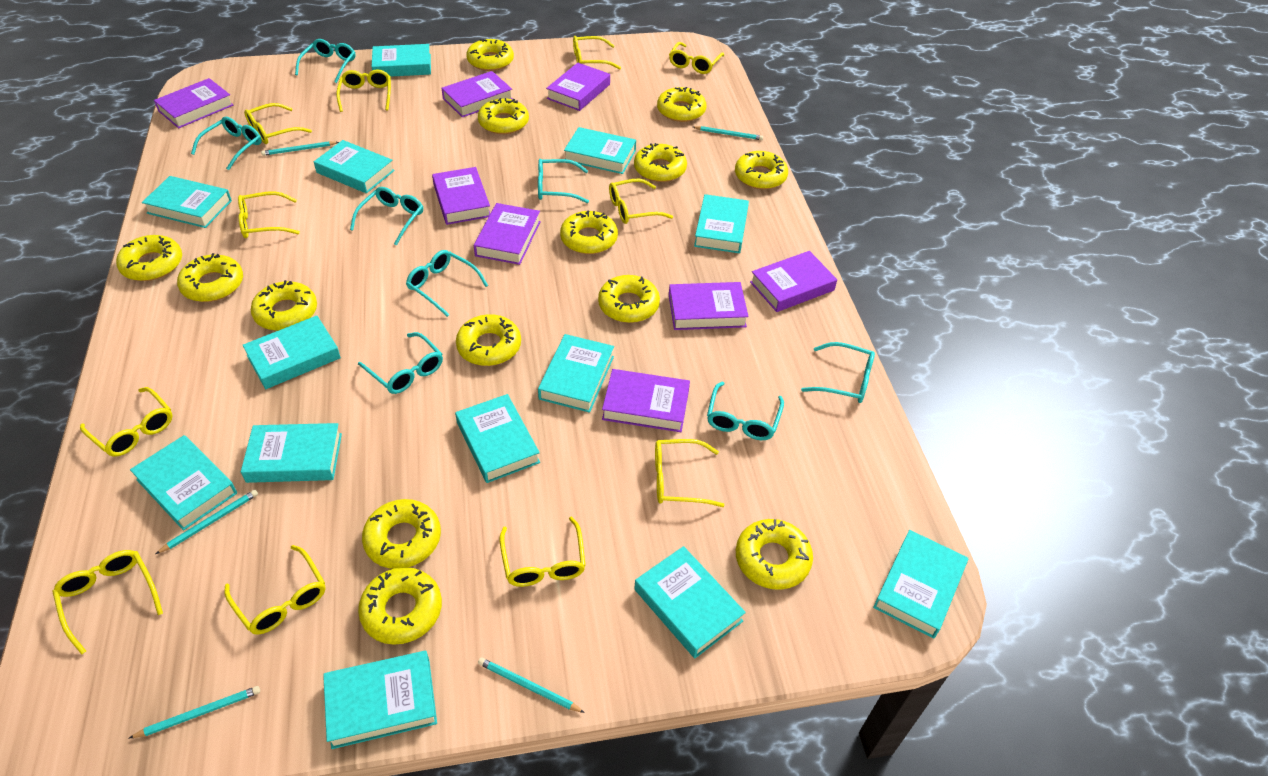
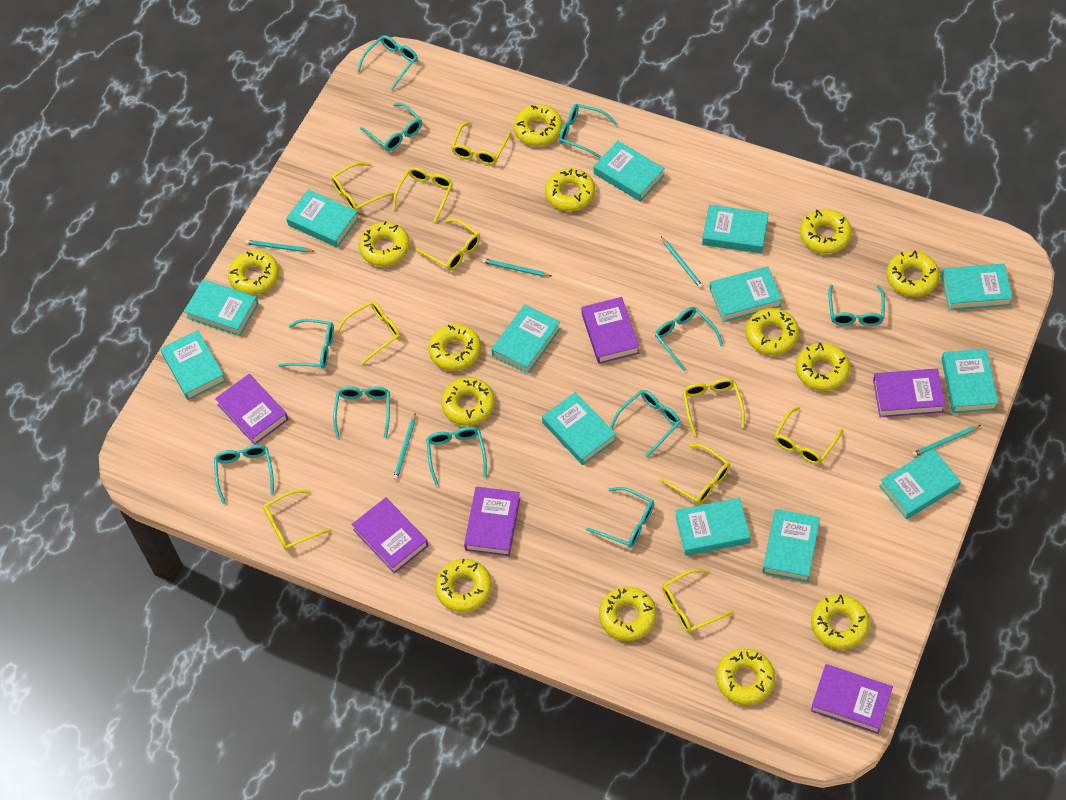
purple book: 8 -> 6
turquoise glasses: 8 -> 11
yellow glasses: 11 -> 10

